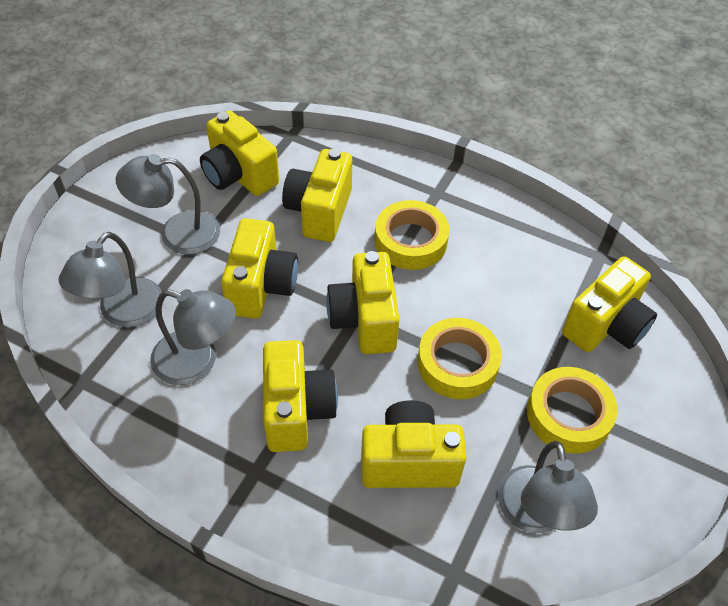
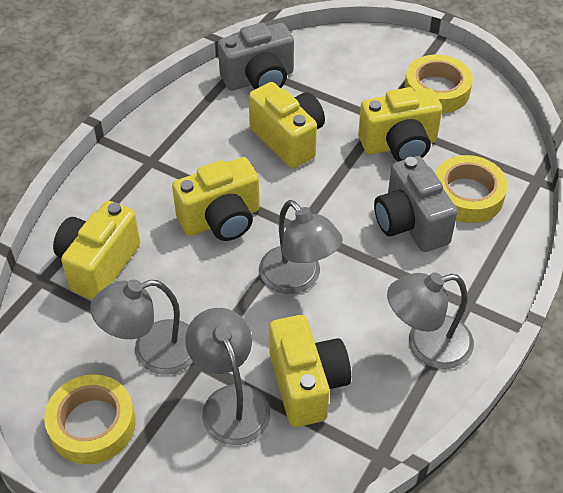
grey camera: 0 -> 2
yellow camera: 7 -> 5

